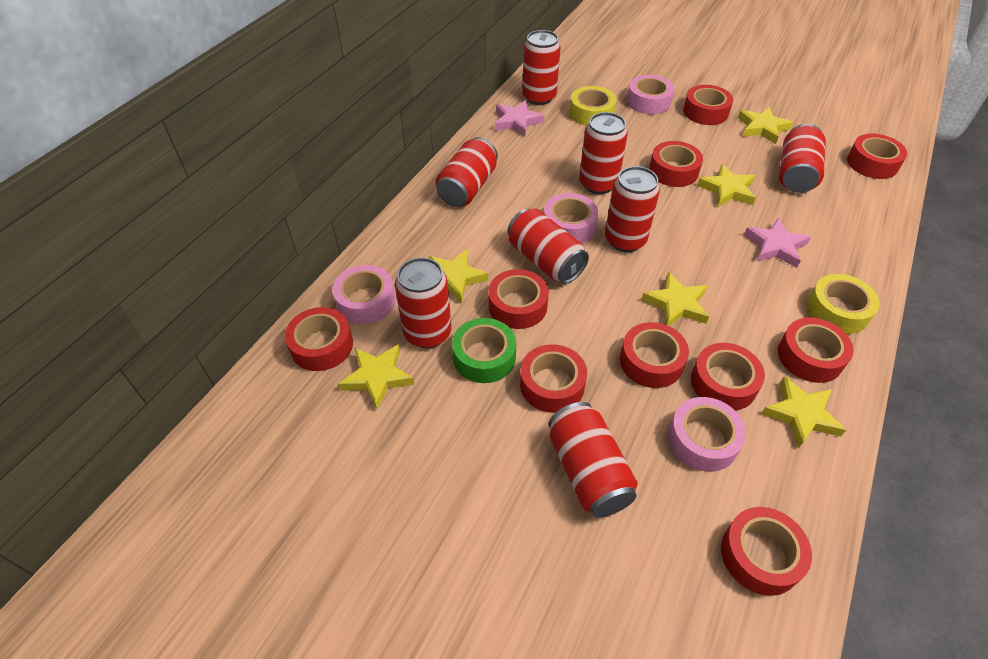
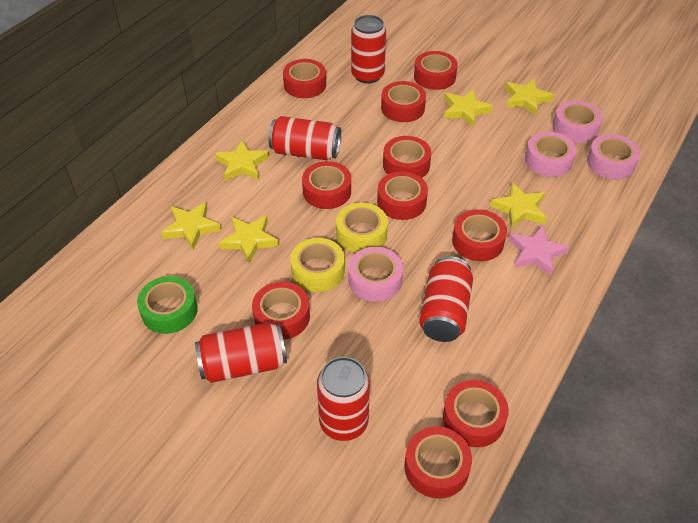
pink star: 2 -> 1
red can: 8 -> 5

